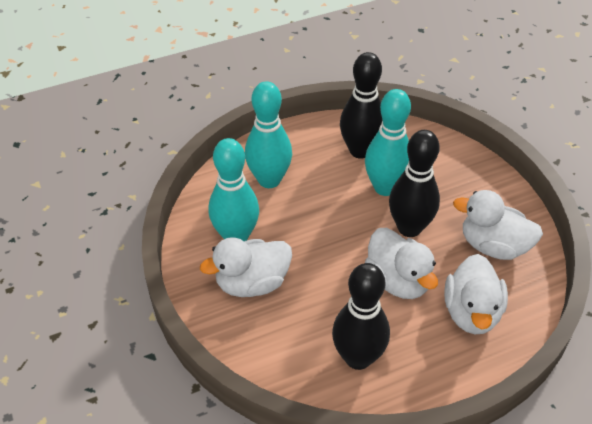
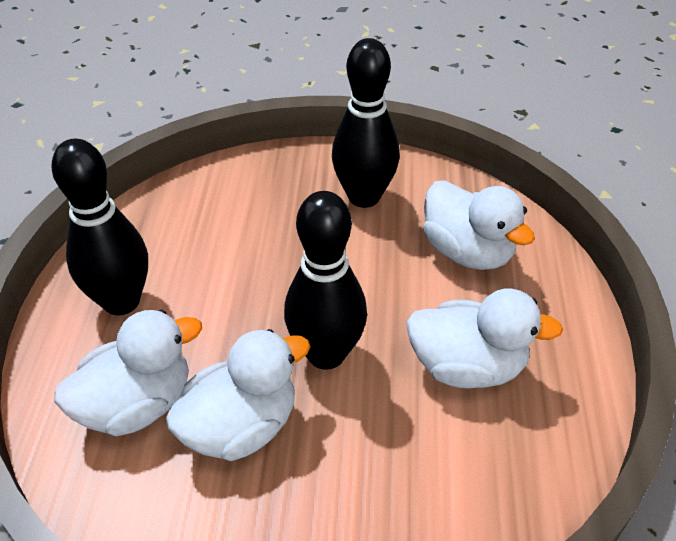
turquoise bowling pin: 3 -> 0

